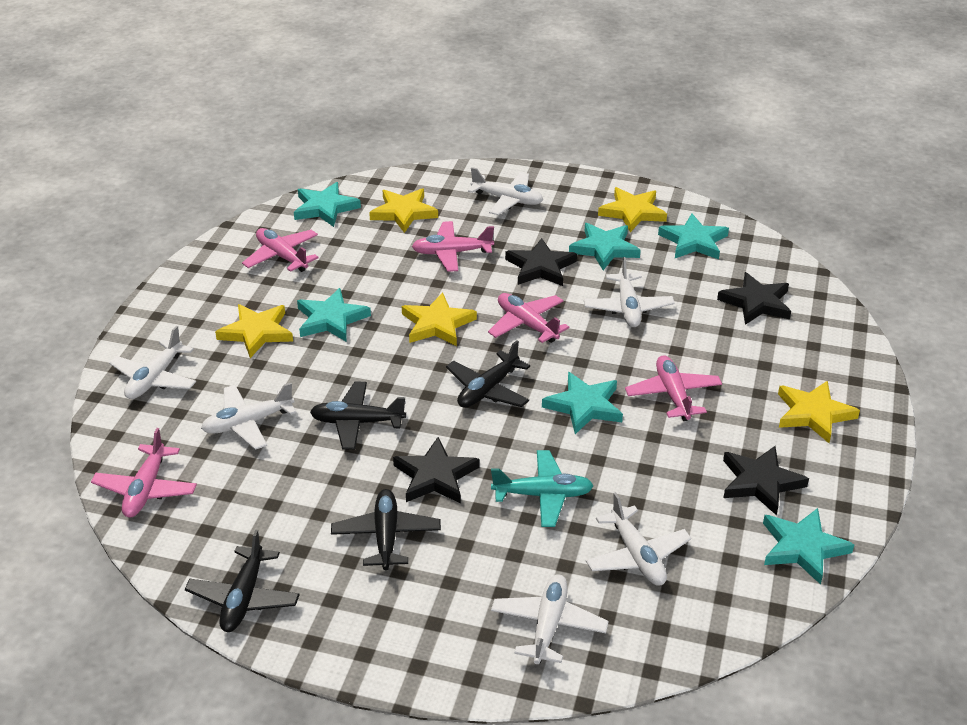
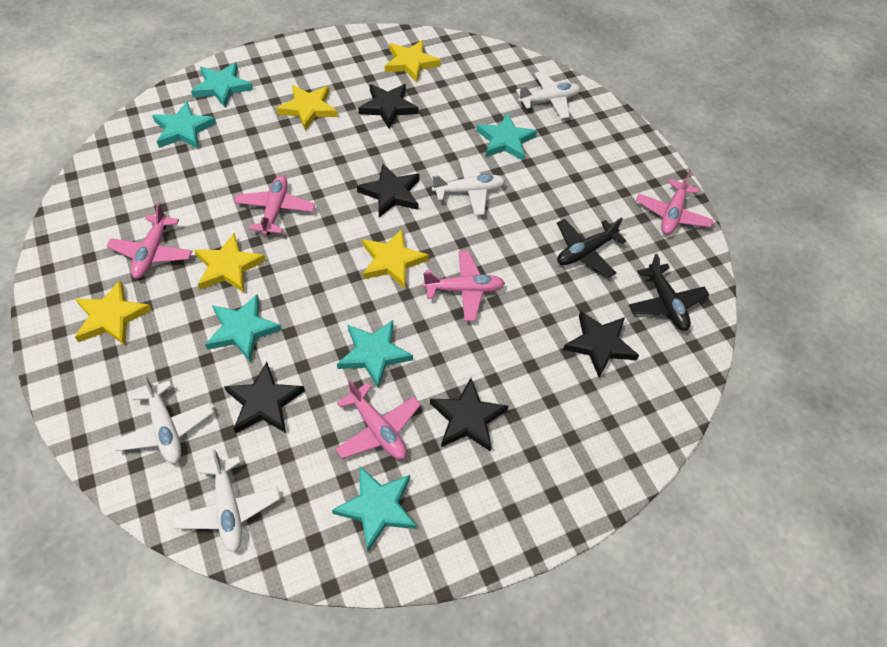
black plane: 4 -> 2
black star: 4 -> 5
turquoise plane: 1 -> 0
white plane: 6 -> 4

